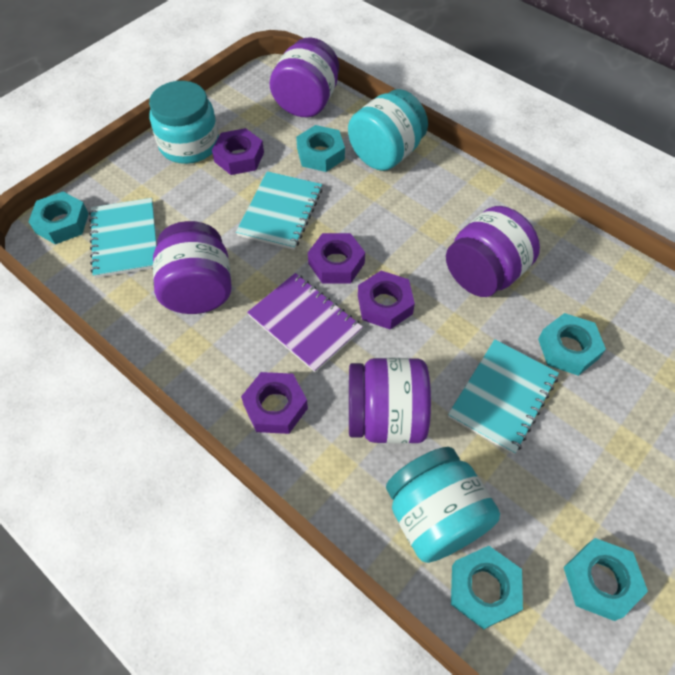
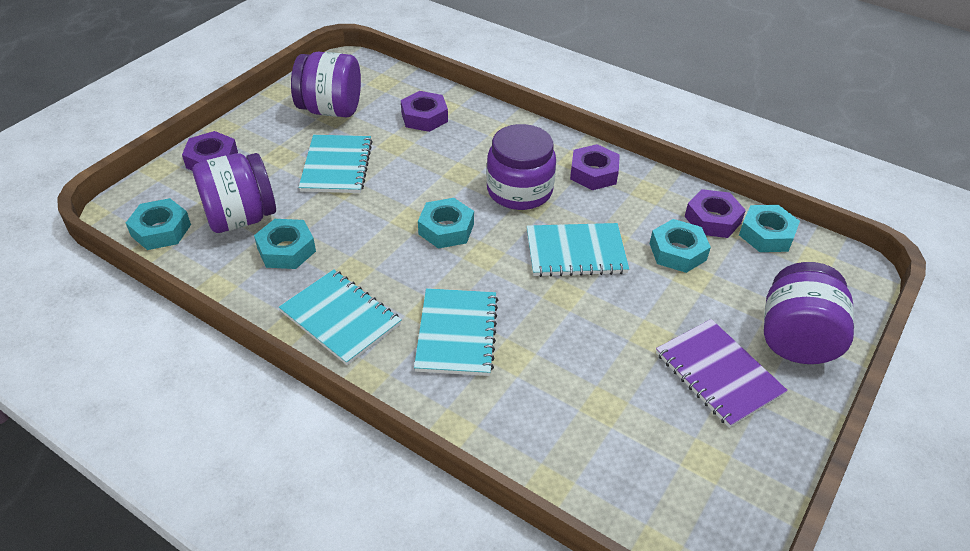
turquoise jar: 3 -> 0
turquoise notebook: 3 -> 4

